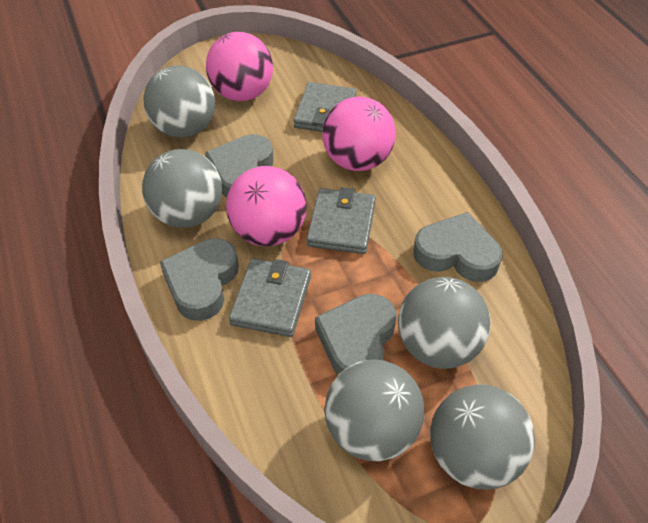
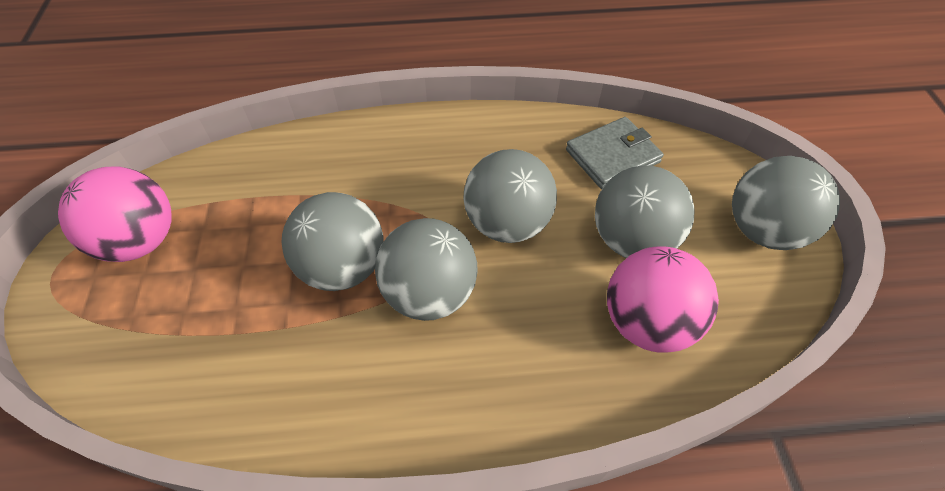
grey heart: 4 -> 0
grey wallet: 3 -> 1
pink ball: 3 -> 2

